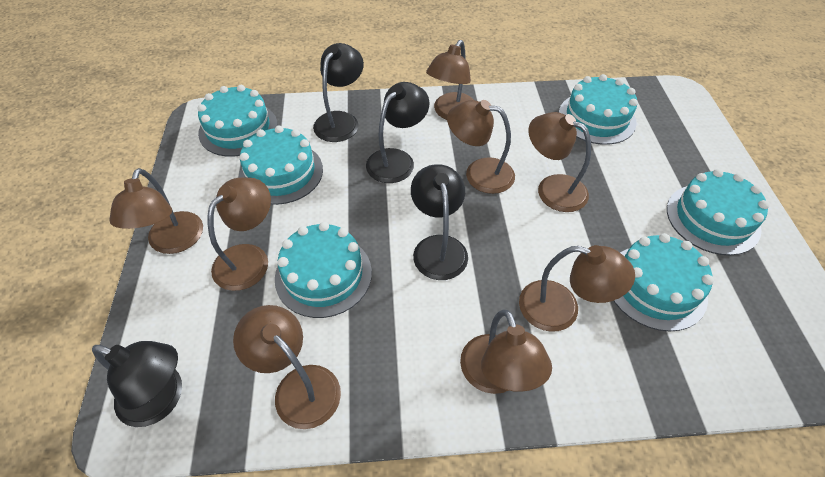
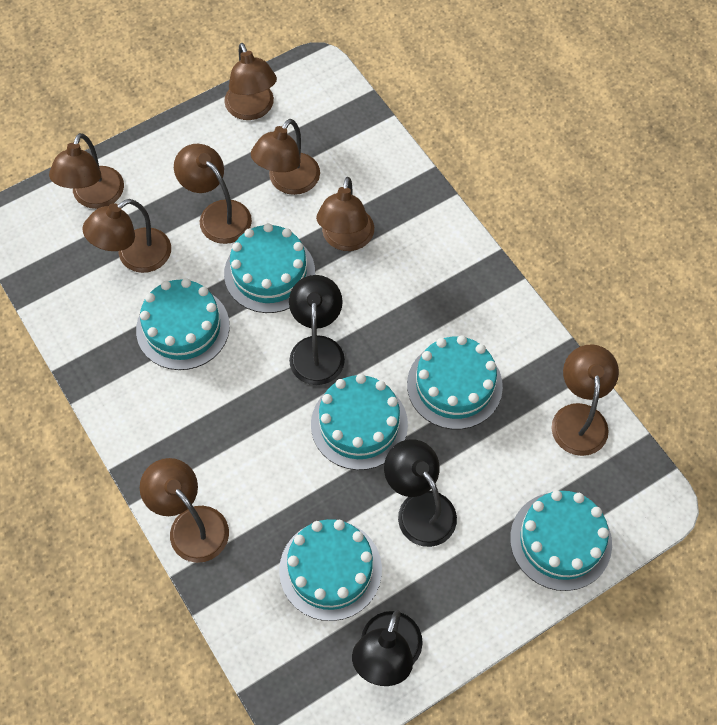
black lamp: 4 -> 3

